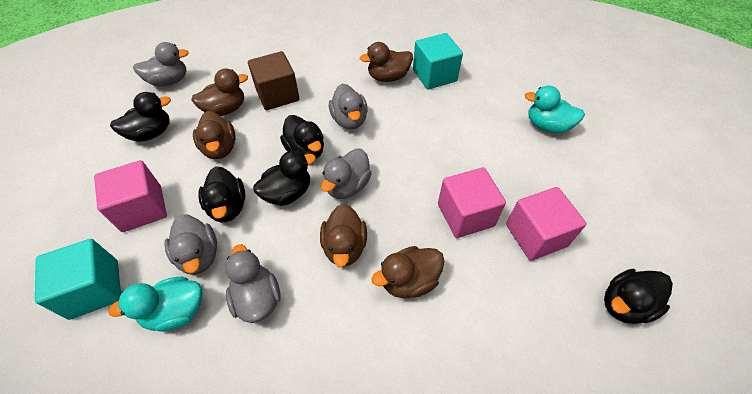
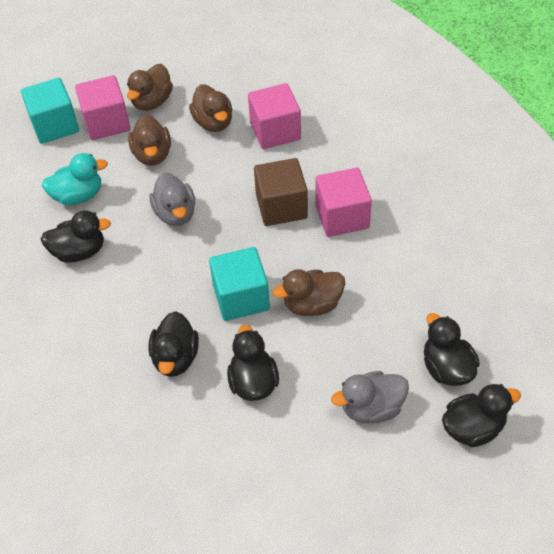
brown duck: 5 -> 4
grey duck: 5 -> 2
turquoise duck: 2 -> 1

